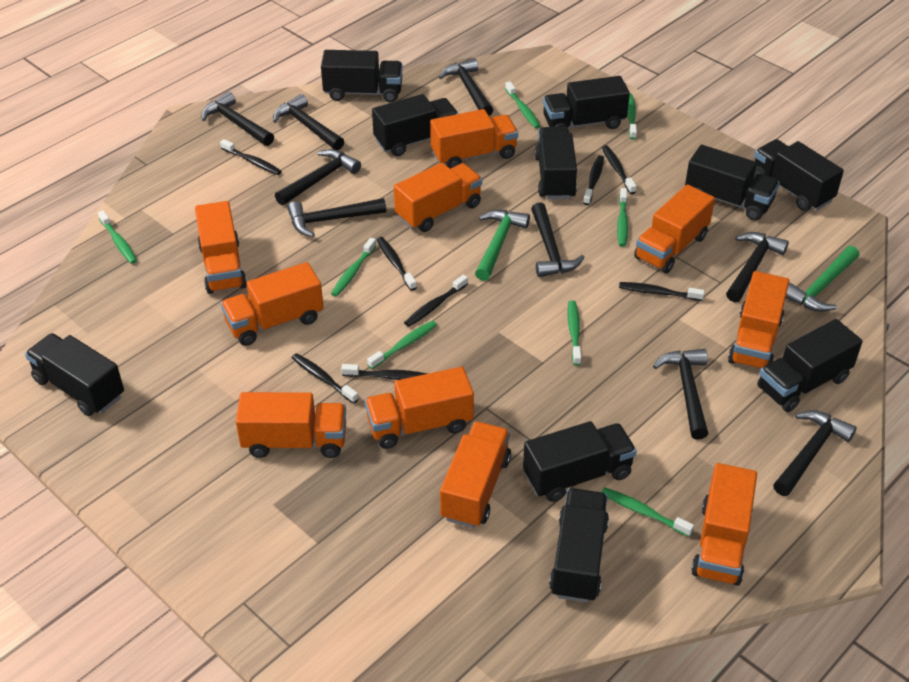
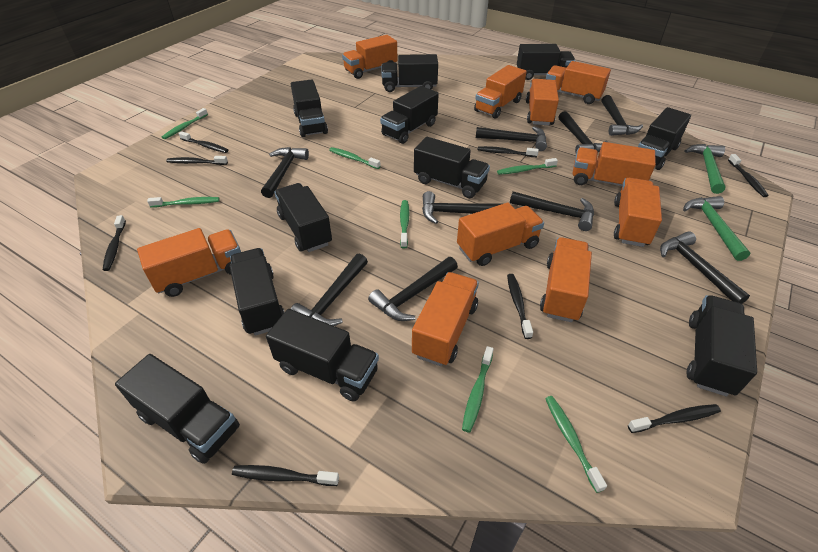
black truck: 10 -> 11
green toothbrush: 8 -> 7

